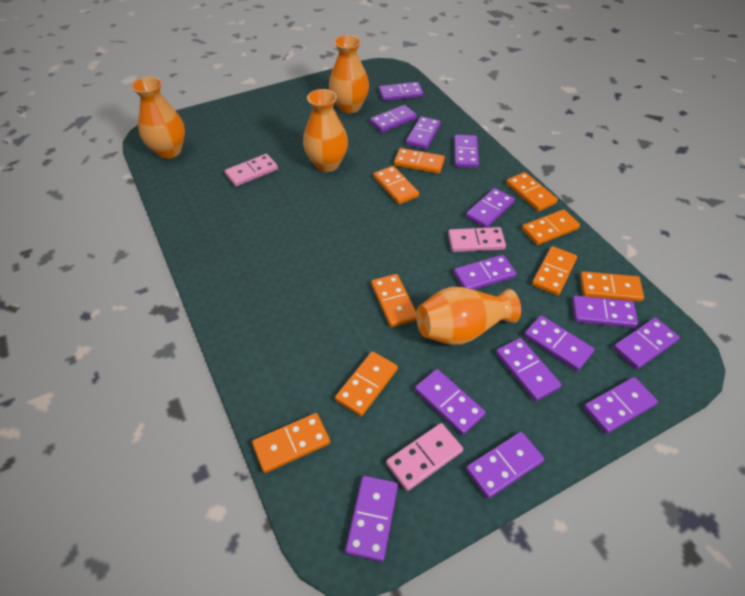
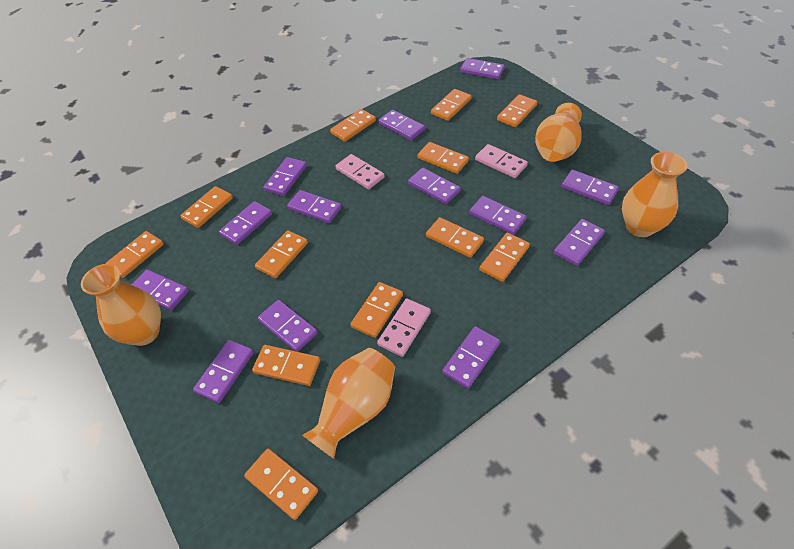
orange domino: 9 -> 12
purple domino: 14 -> 13

